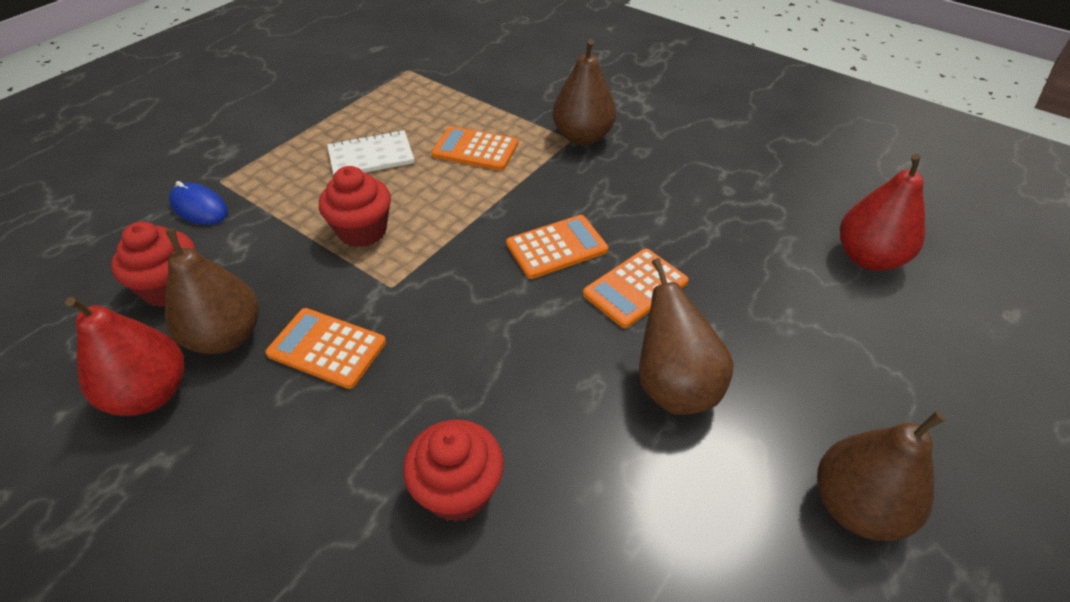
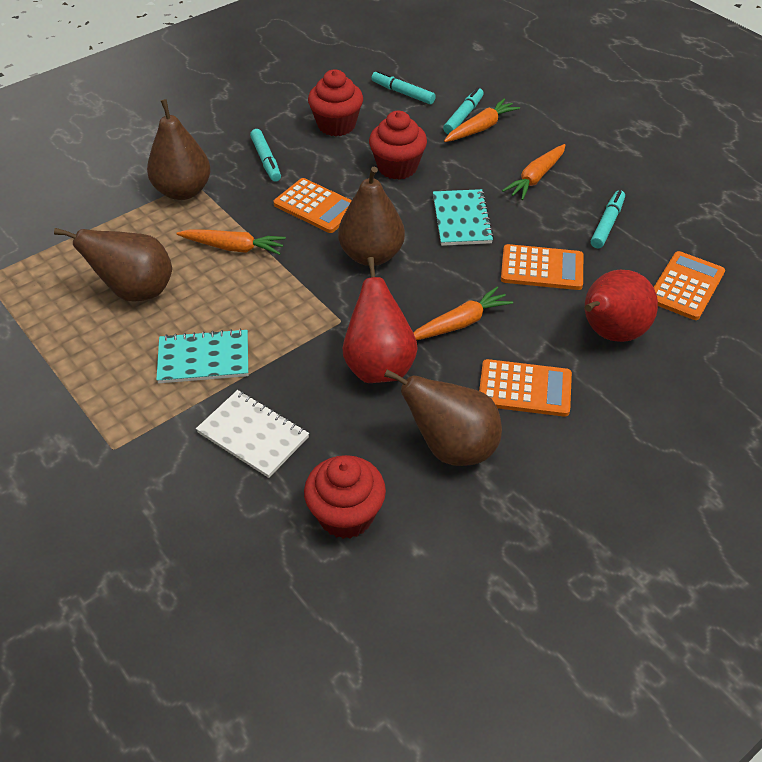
blue mouse: 1 -> 0
orange carrot: 0 -> 4
turquoise marker: 0 -> 4
turquoise notebook: 0 -> 2

